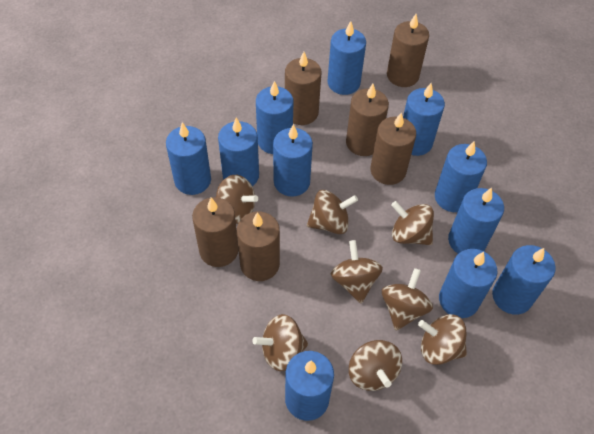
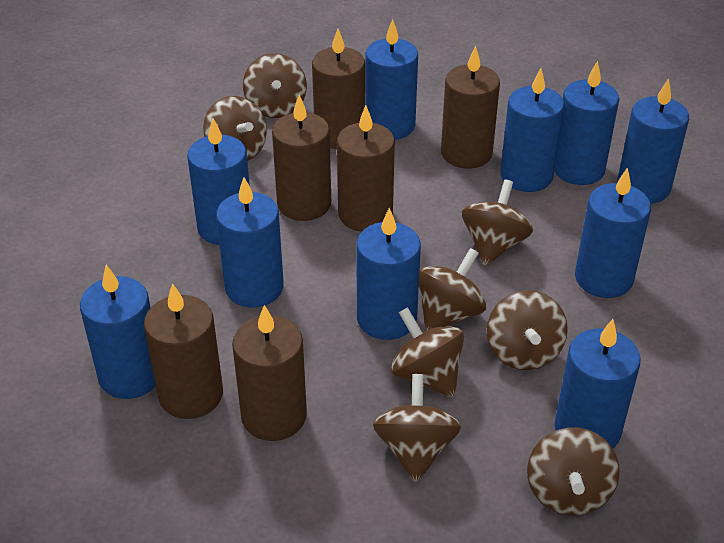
blue candle: 11 -> 10

